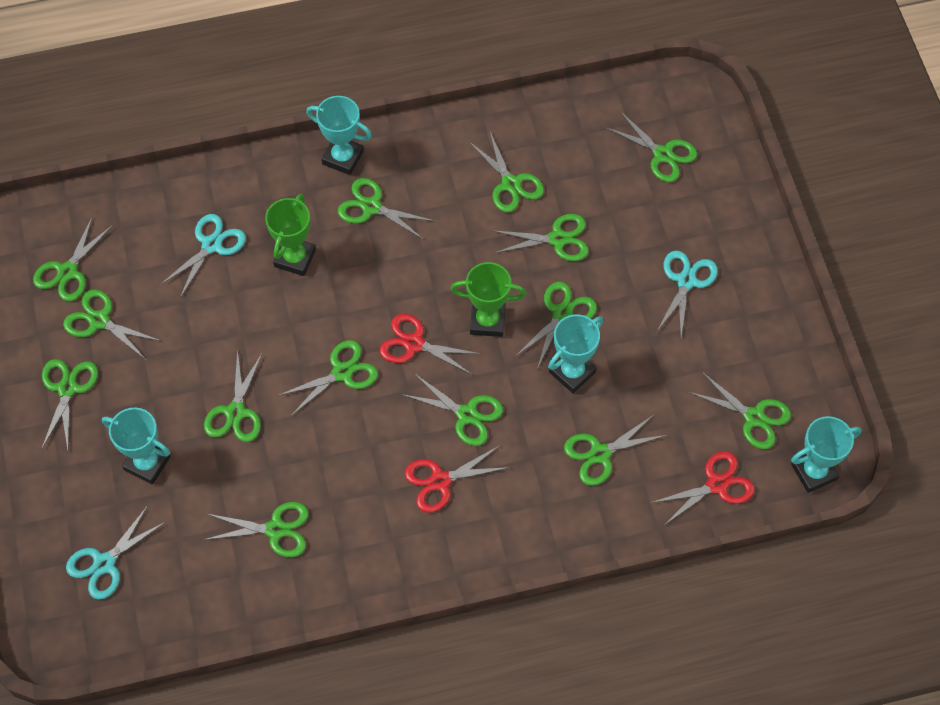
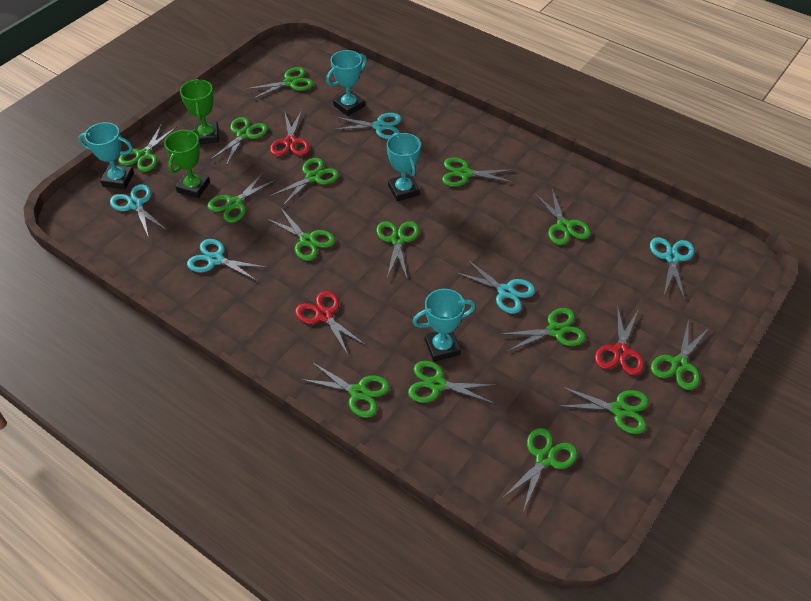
green scissors: 14 -> 15
turquoise scissors: 3 -> 5

